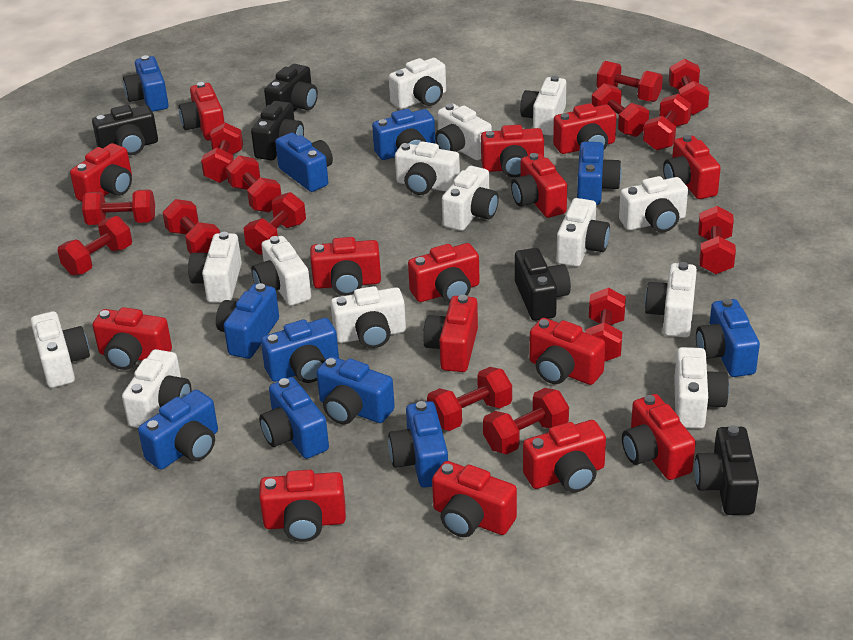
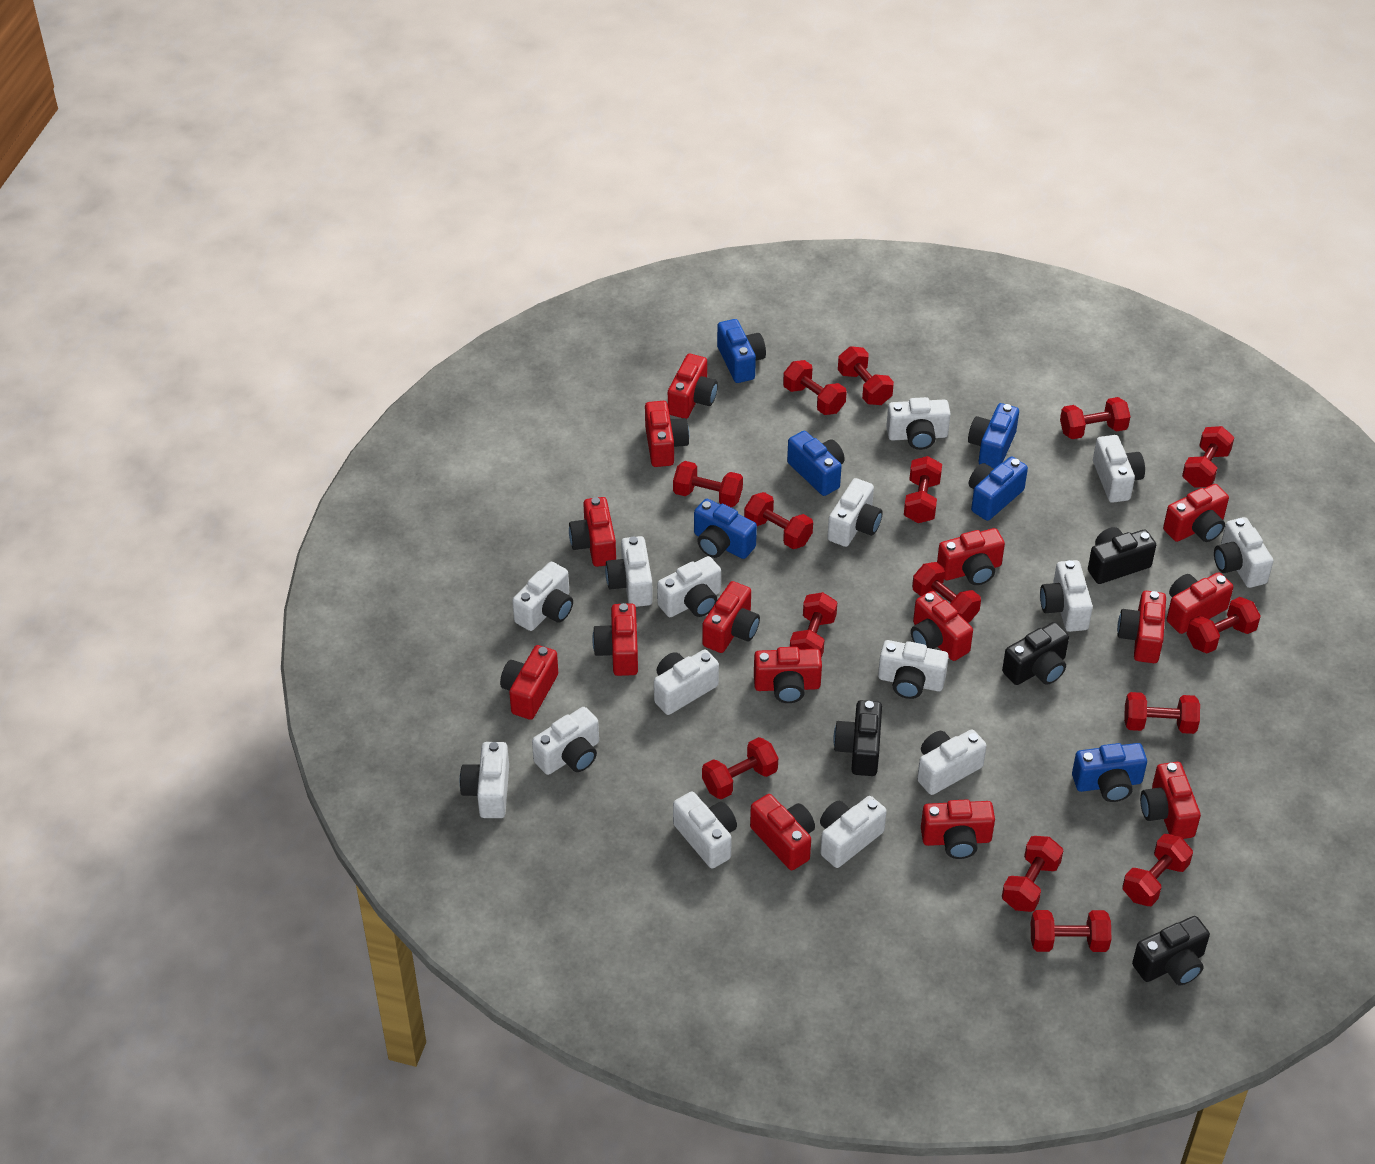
black camera: 5 -> 4
blue camera: 11 -> 6
red dumbbell: 14 -> 15
white camera: 14 -> 15

